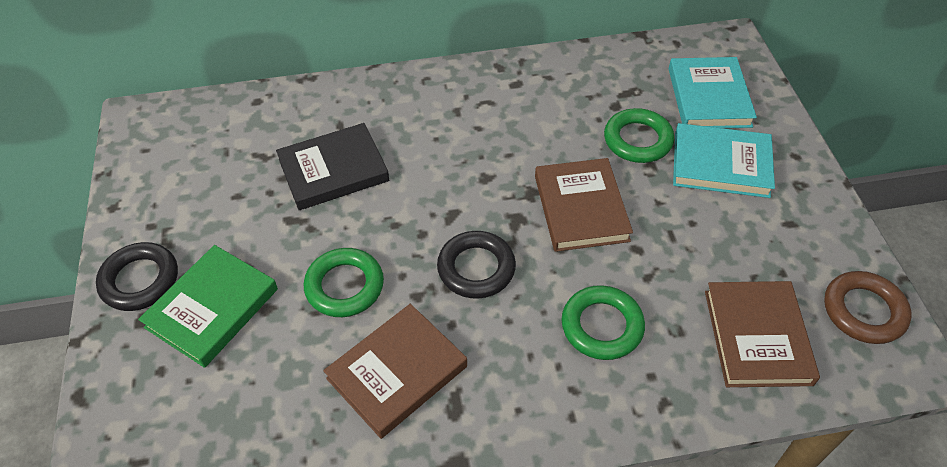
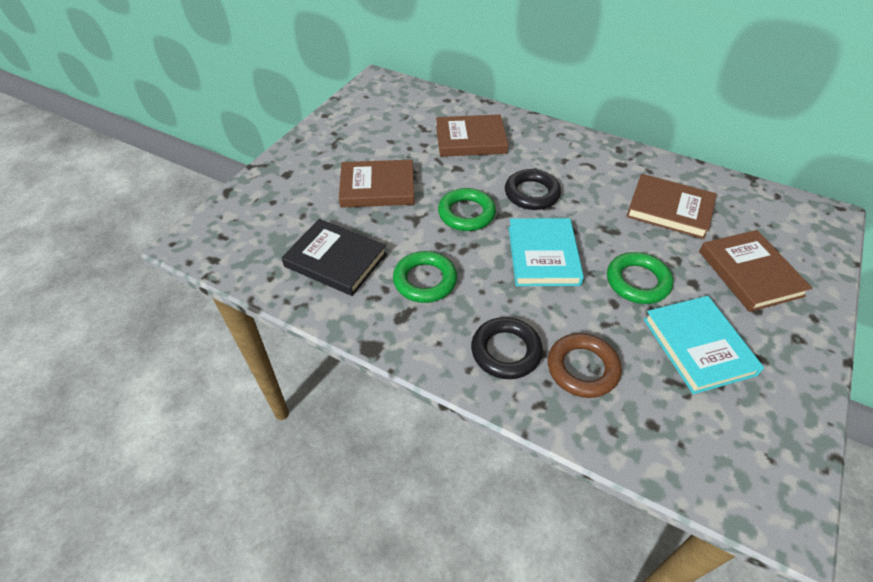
brown book: 3 -> 4
green book: 1 -> 0

